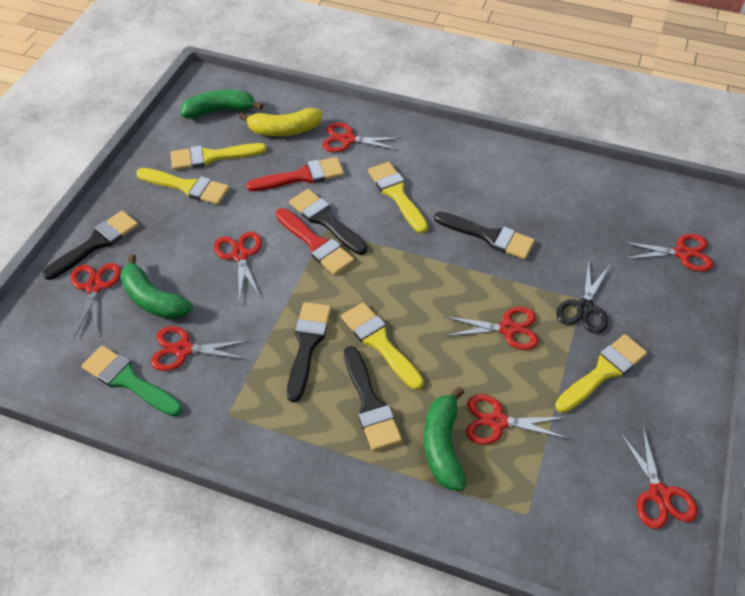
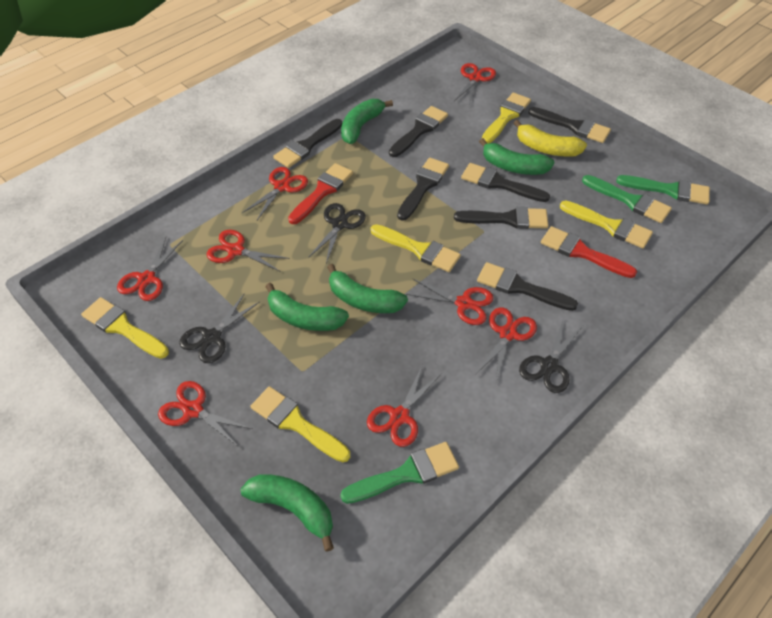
black brush: 5 -> 7
black scissors: 1 -> 3
green banana: 3 -> 5
green brush: 1 -> 3

